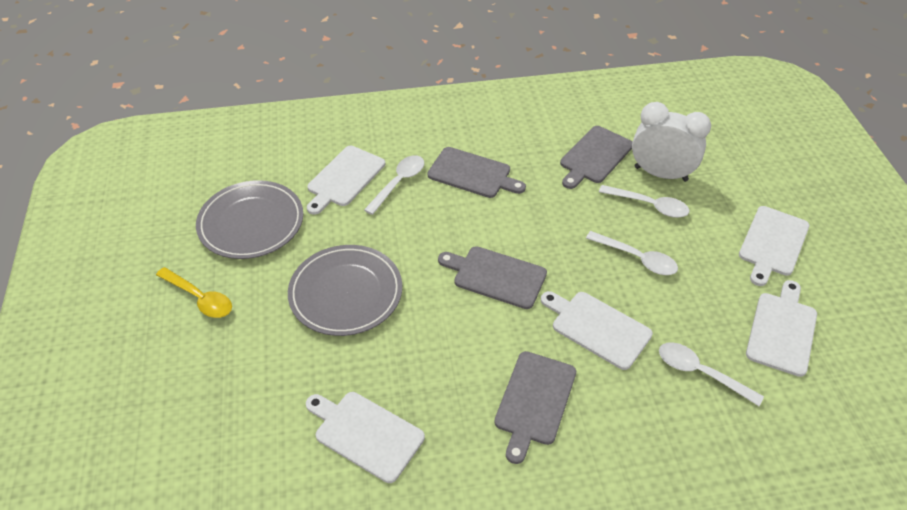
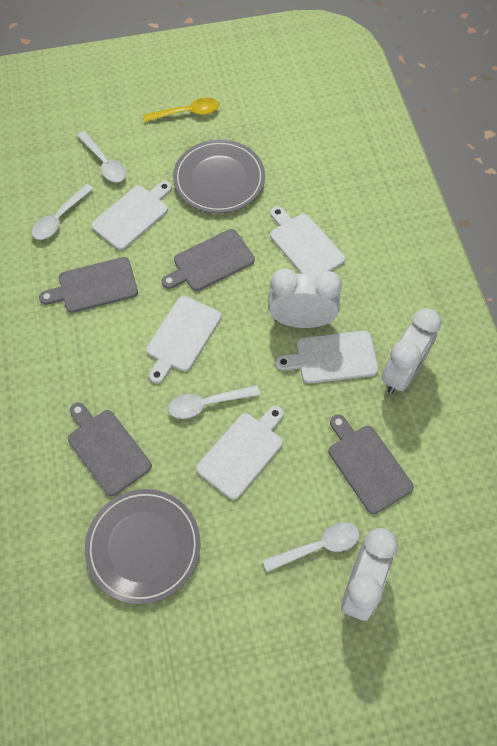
white clock: 1 -> 3

